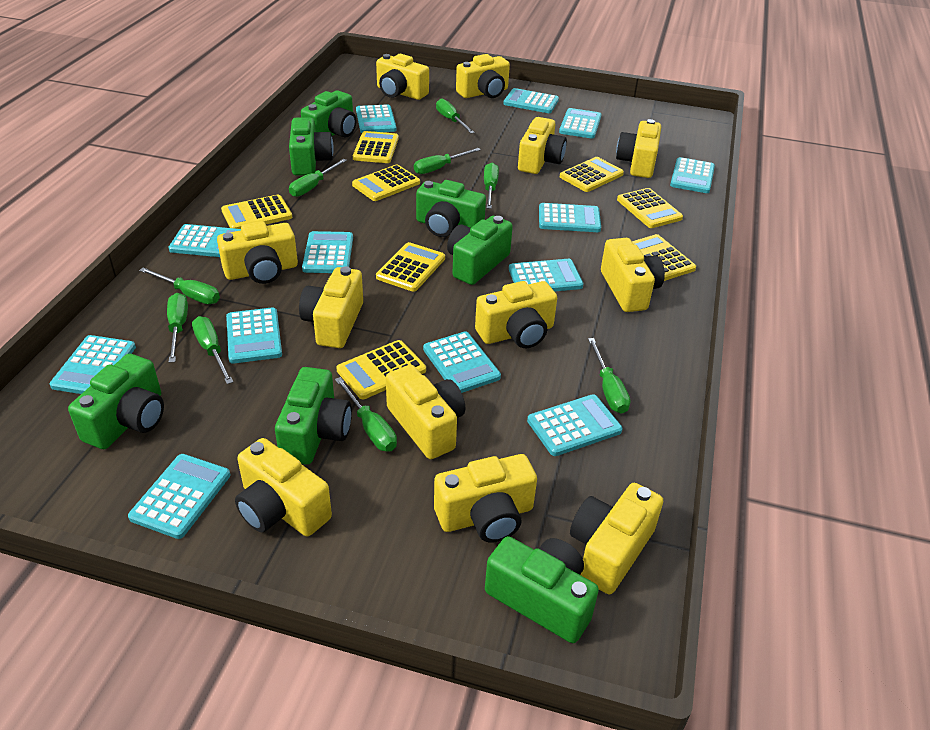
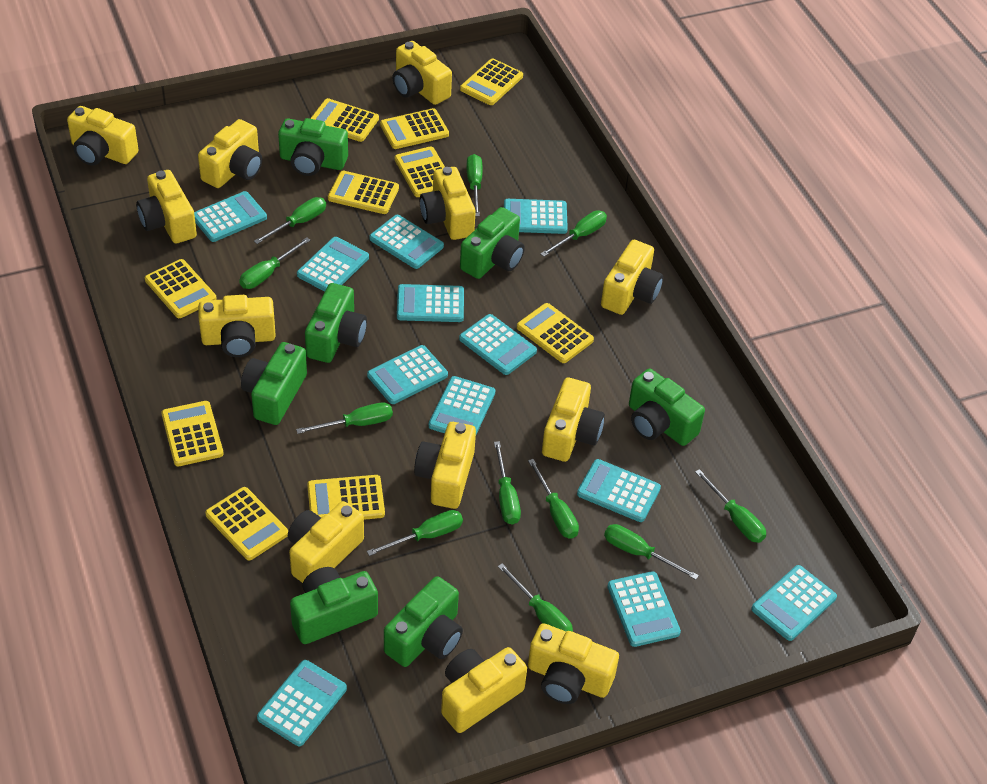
green screwdriver: 9 -> 11
turquoise calculator: 13 -> 12
yellow calculator: 8 -> 10

